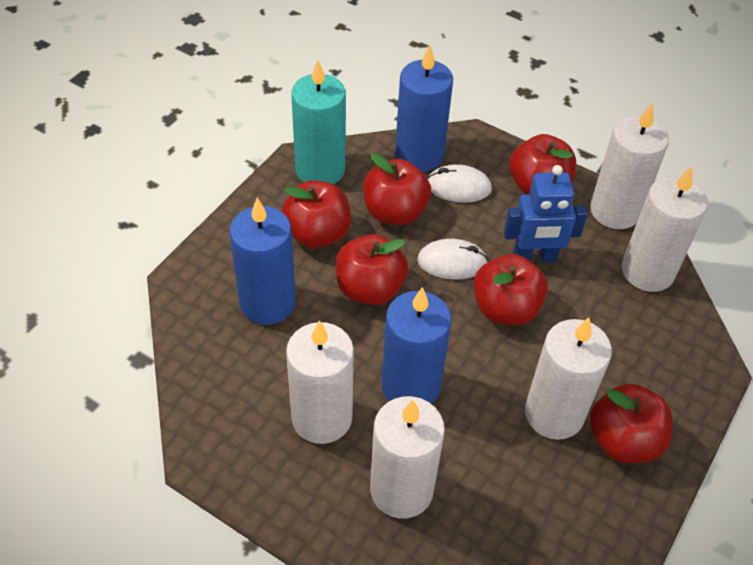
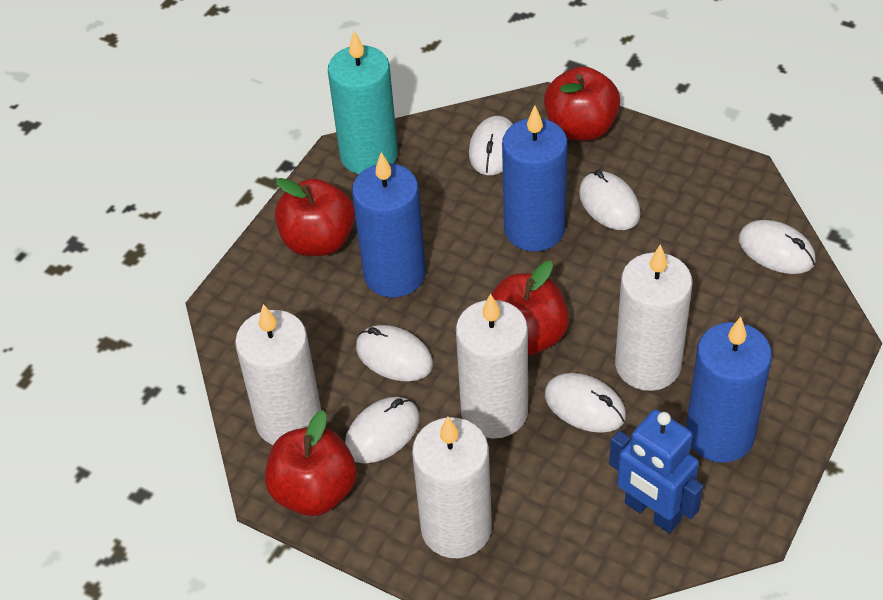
red apple: 6 -> 4
white candle: 5 -> 4
white mouse: 2 -> 6

